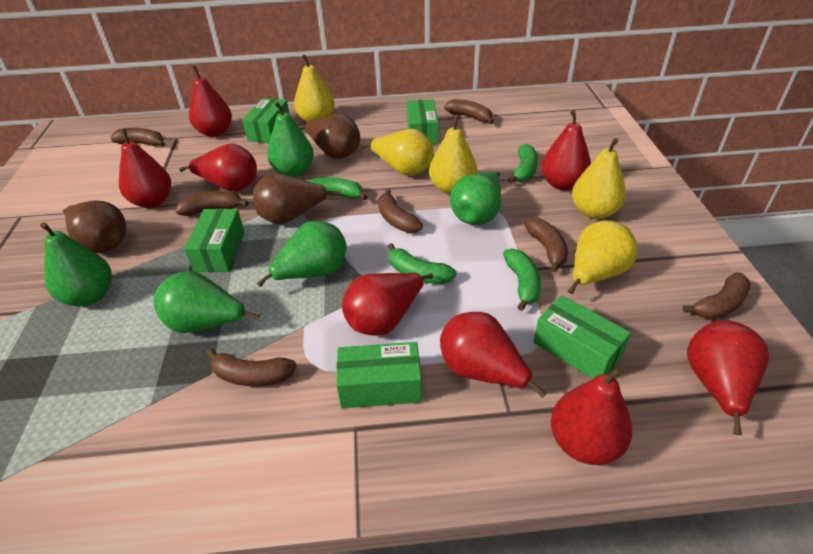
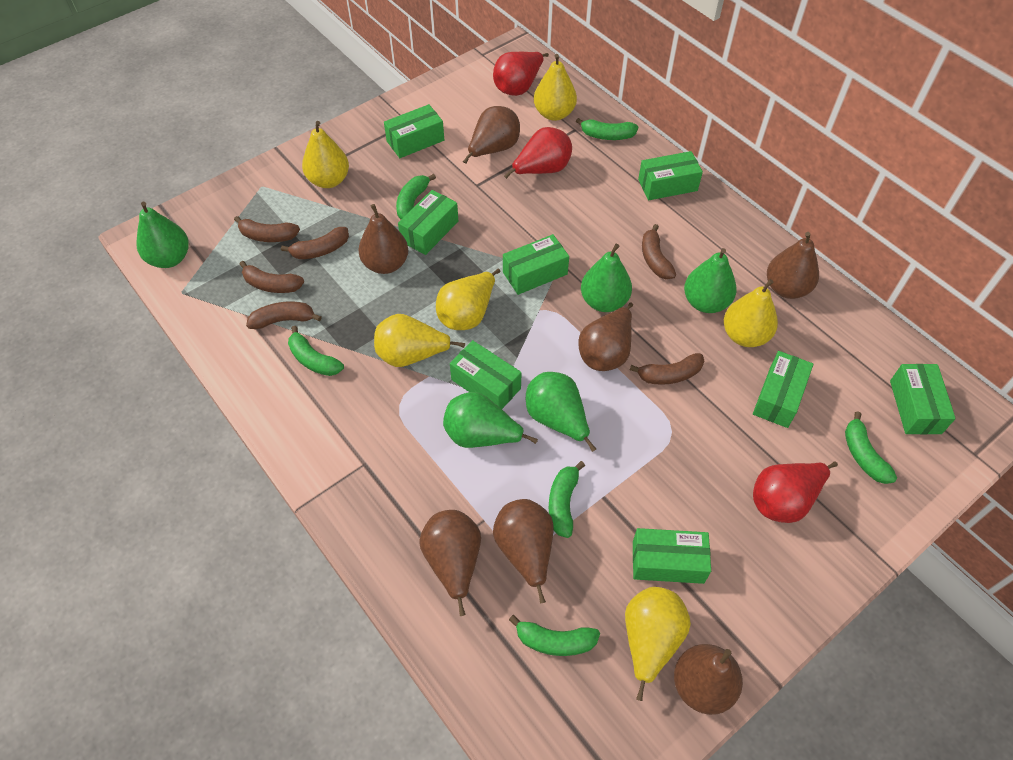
brown banana: 7 -> 6
brown pear: 3 -> 7
green banana: 4 -> 6
green box: 5 -> 8
red pear: 8 -> 3
yellow pear: 5 -> 6

